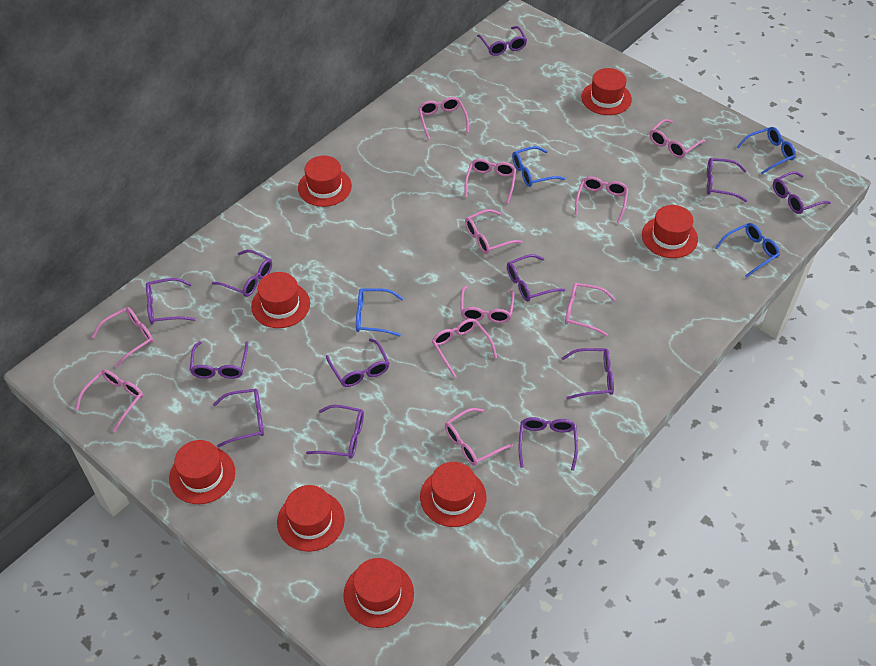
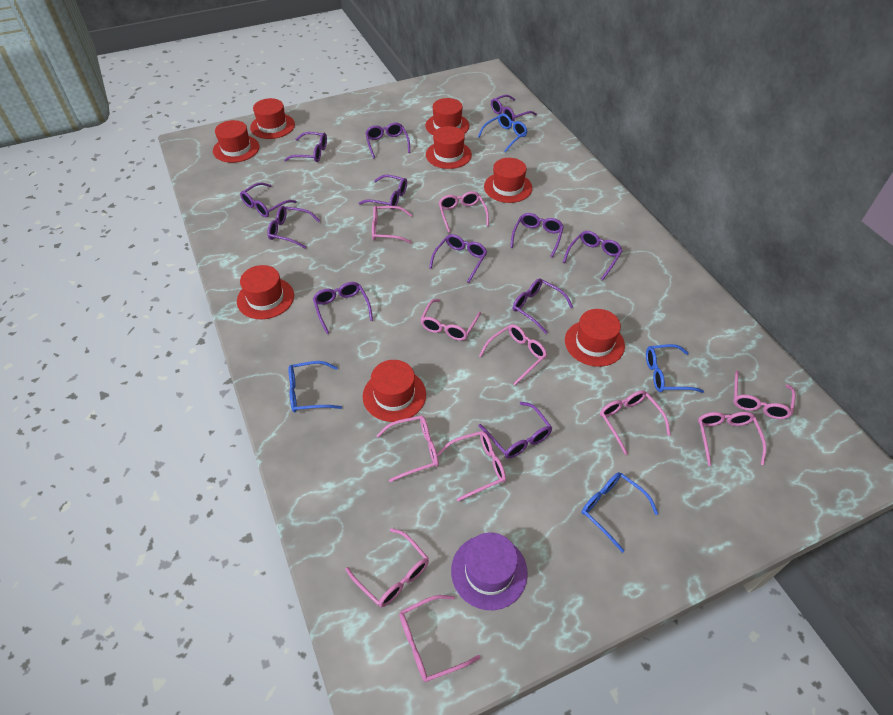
purple hat: 0 -> 1

